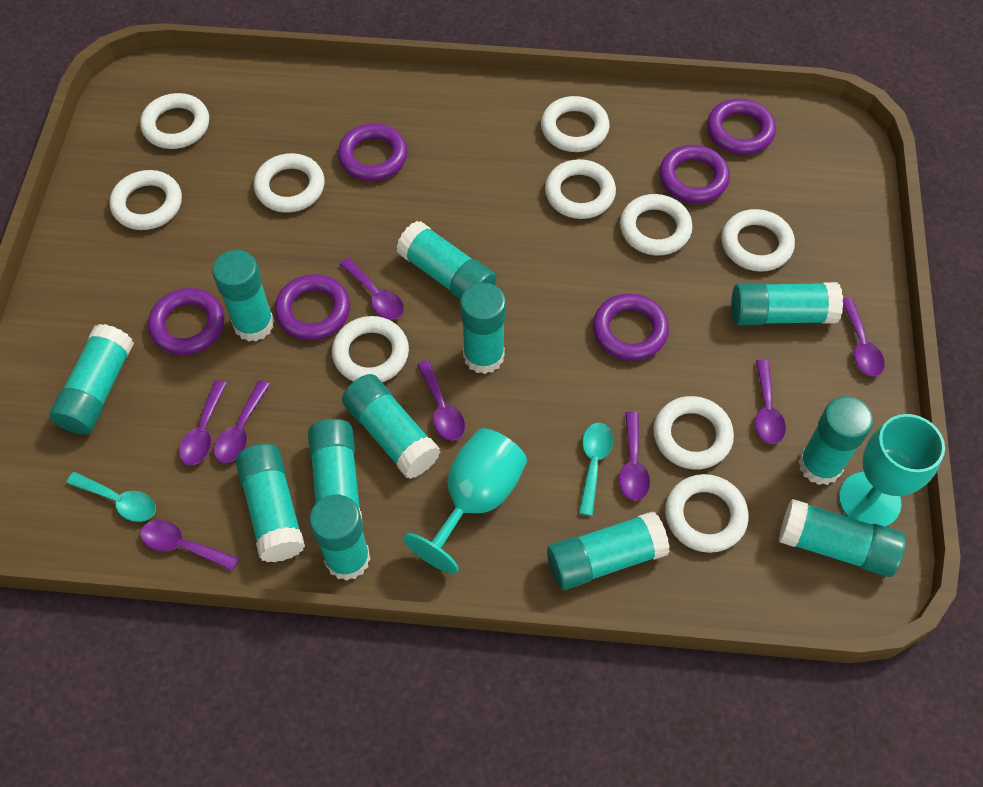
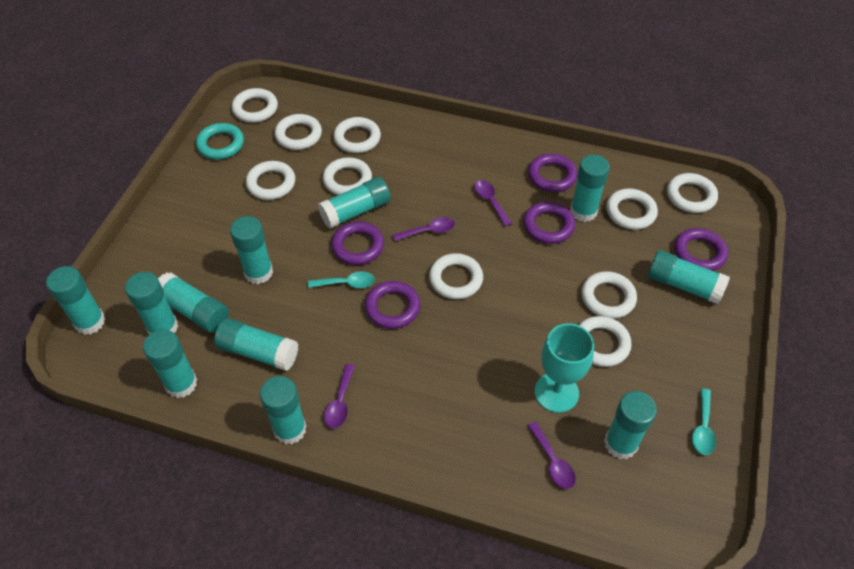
purple ring: 6 -> 5
purple spoon: 8 -> 4
turquoise glue stick: 12 -> 11
turquoise goblet: 2 -> 1
turquoise ring: 0 -> 1

